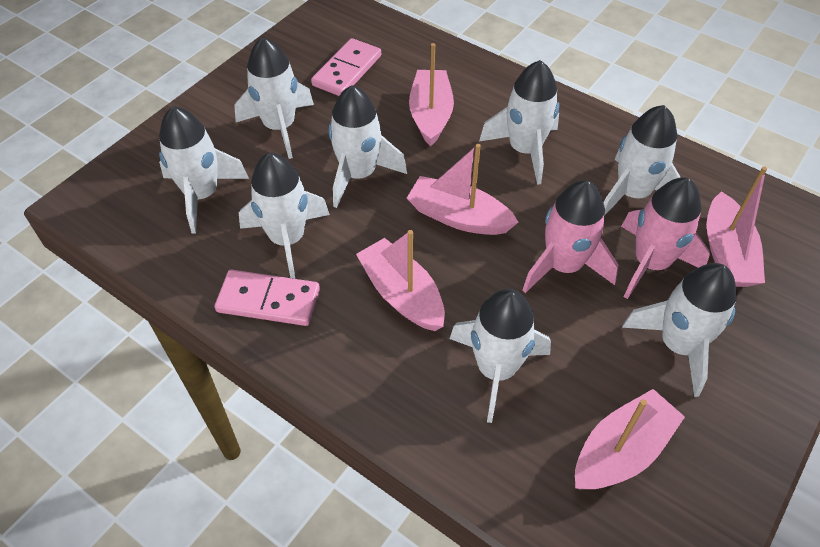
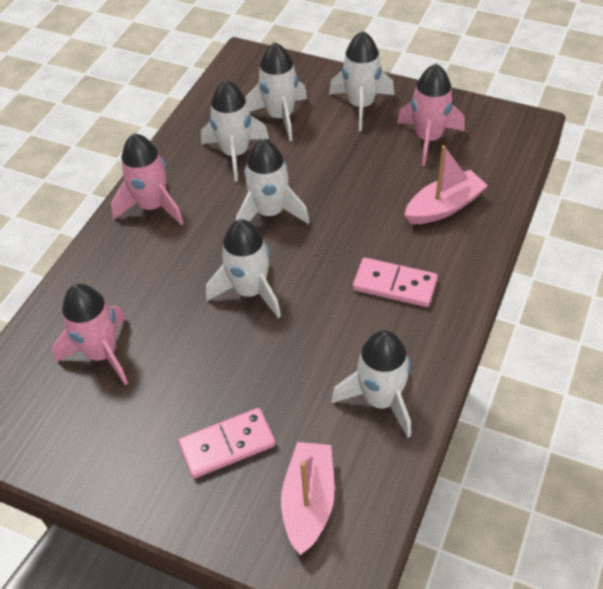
pink boat: 5 -> 2
pink rocket: 2 -> 3
white rocket: 8 -> 6

